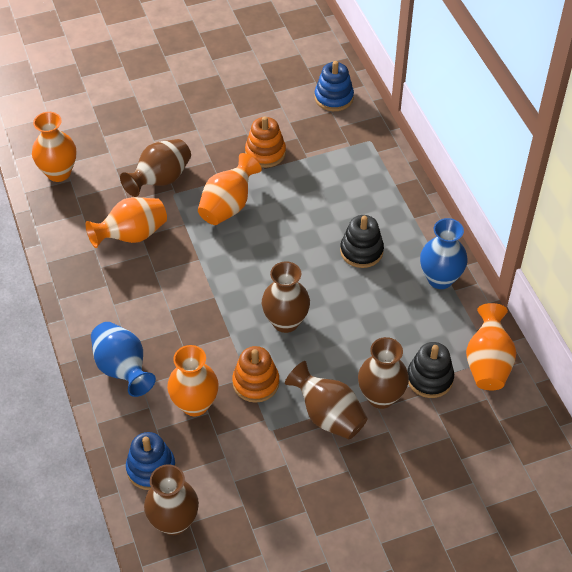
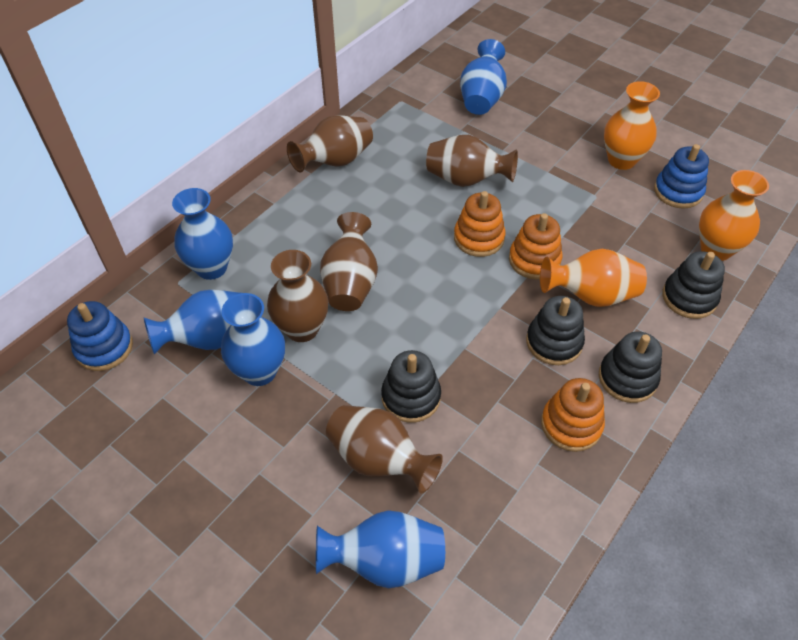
black stacking toy: 2 -> 4
blue vase: 2 -> 5
orange stacking toy: 2 -> 3
orange vase: 5 -> 3

